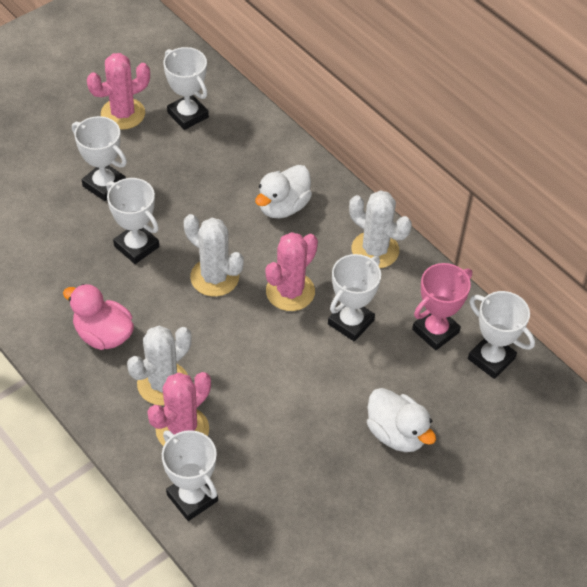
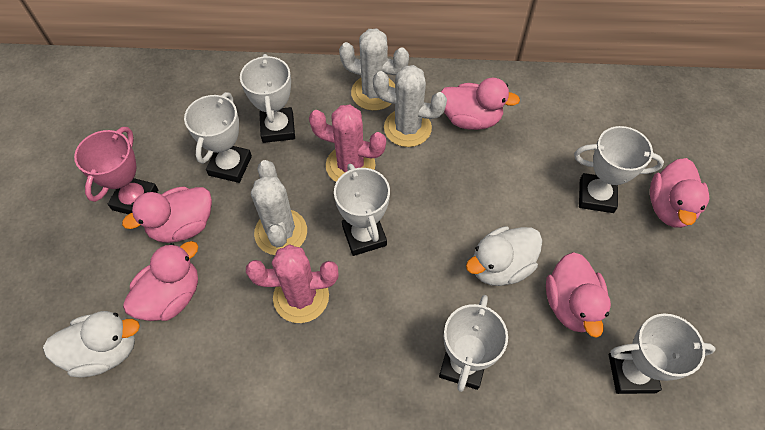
pink cactus: 3 -> 2
pink duck: 1 -> 5

